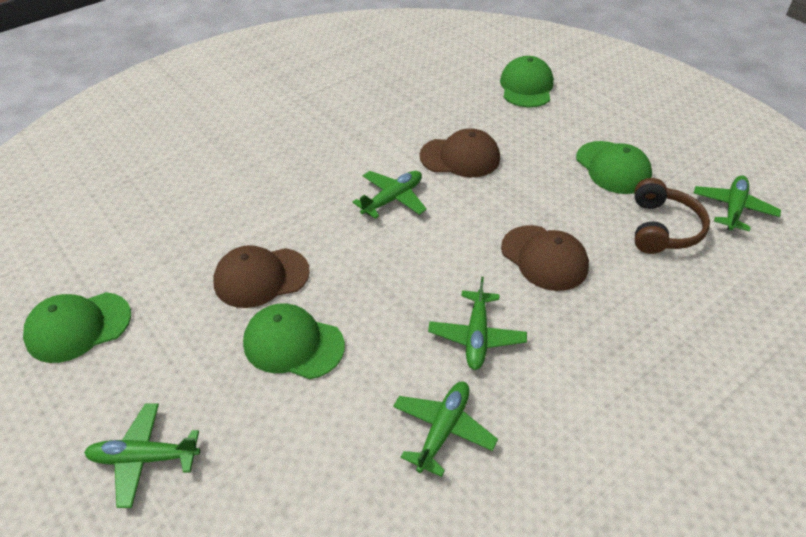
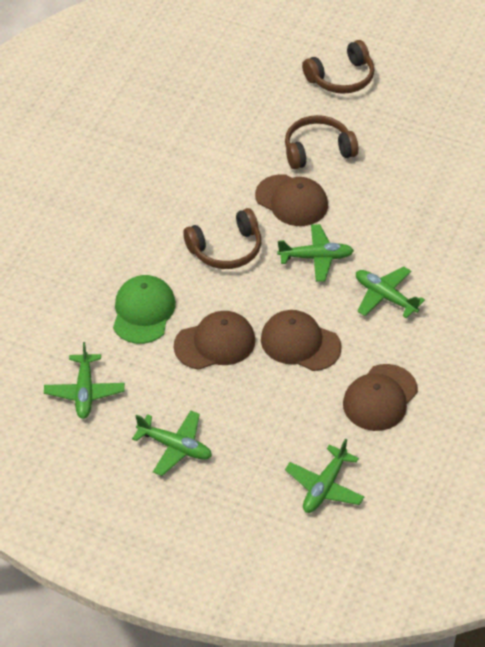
brown cap: 3 -> 4
brown headphones: 1 -> 3
green cap: 4 -> 1

